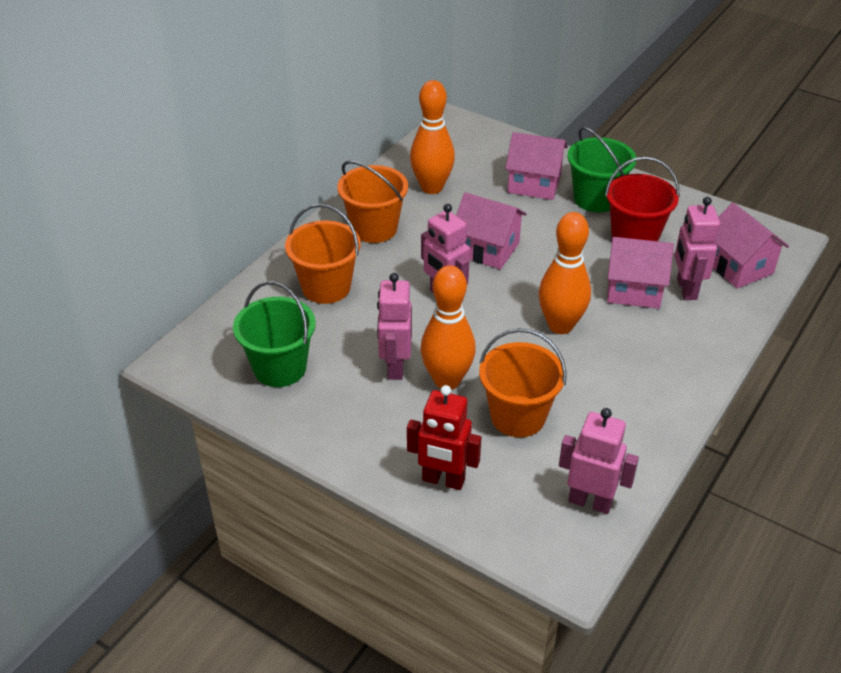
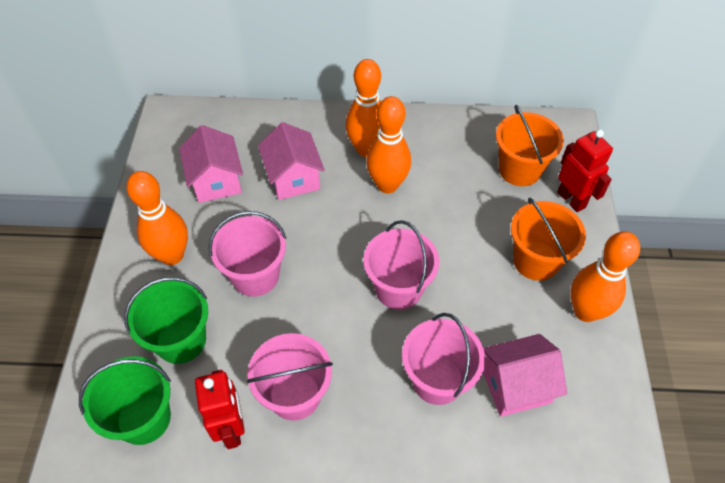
orange bowling pin: 3 -> 4
orange bucket: 3 -> 2
pink bucket: 0 -> 4
pink house: 4 -> 3
pink robot: 4 -> 0
red bucket: 1 -> 0
red robot: 1 -> 2

